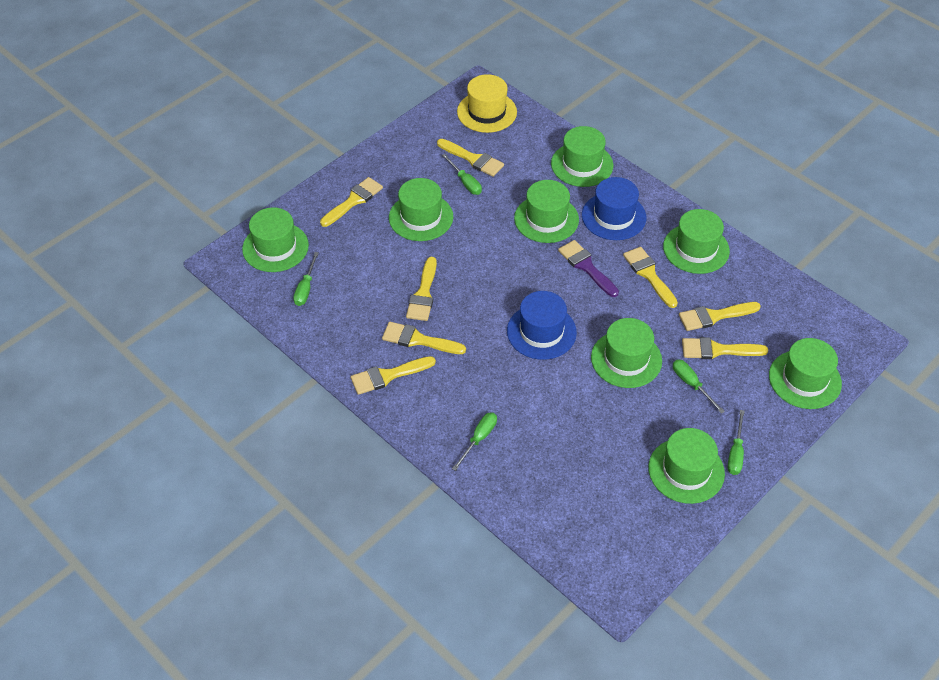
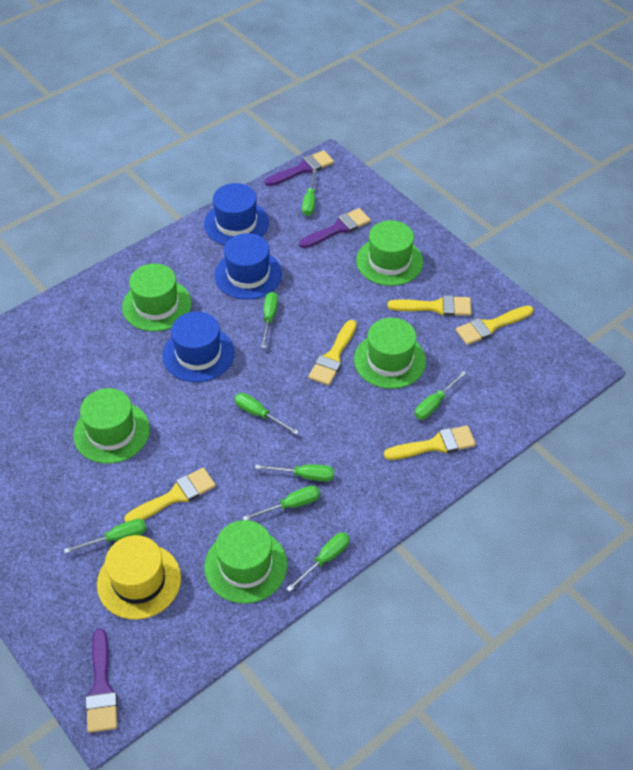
blue hat: 2 -> 3
green hat: 8 -> 5
green screwdriver: 5 -> 8
purple brush: 1 -> 3
yellow brush: 8 -> 5

